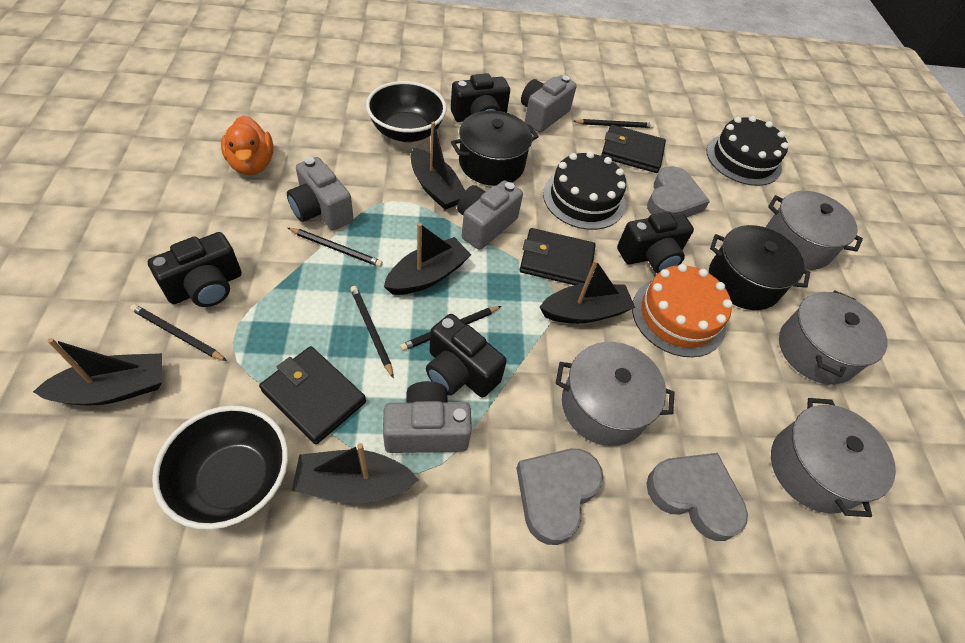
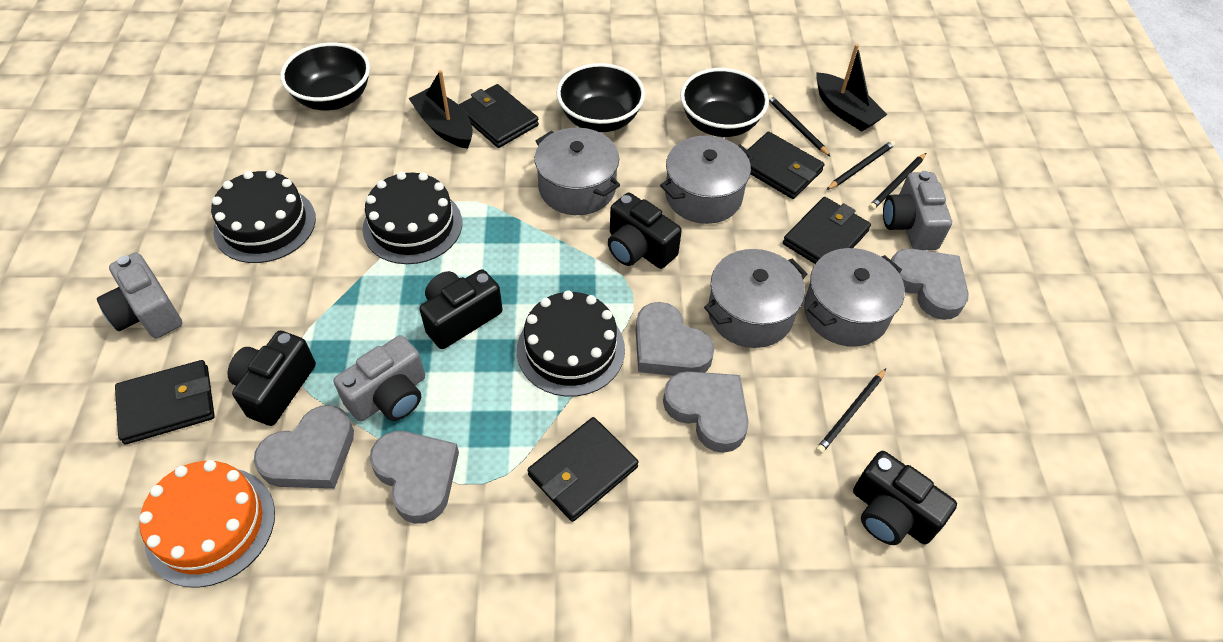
black boat: 5 -> 2
black bowl: 2 -> 3
black cake: 2 -> 3
black pencil: 5 -> 4
black pot: 2 -> 0
black wallet: 3 -> 5
grey camera: 4 -> 3
grey heart: 3 -> 5
orange duck: 1 -> 0

